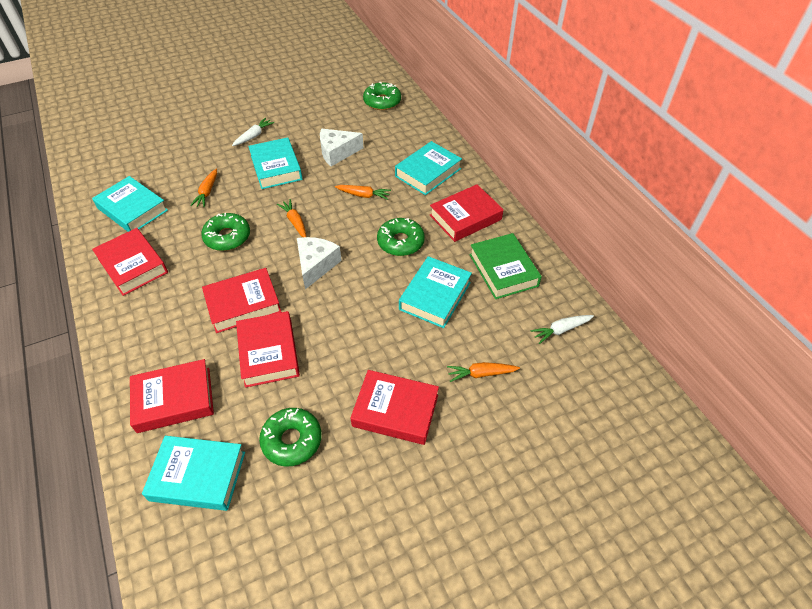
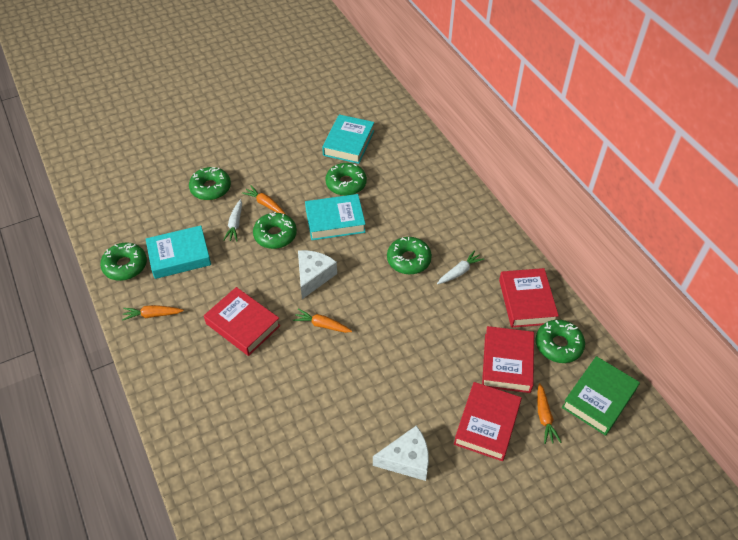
green donut: 4 -> 6
red book: 6 -> 4
turquoise book: 5 -> 3

